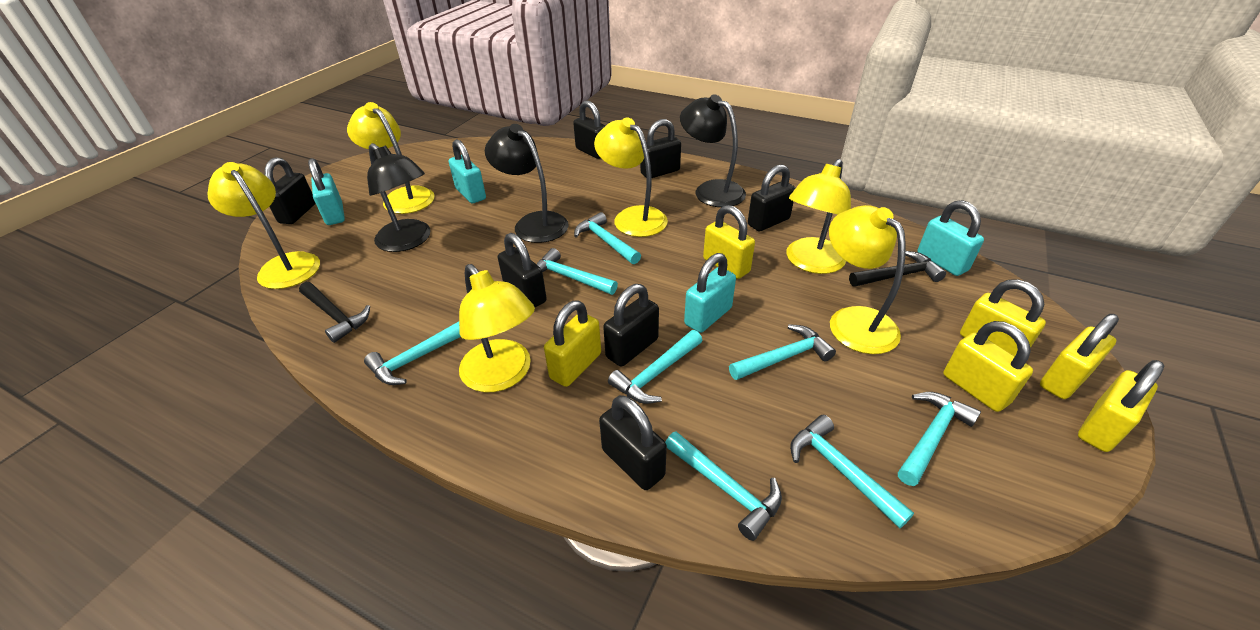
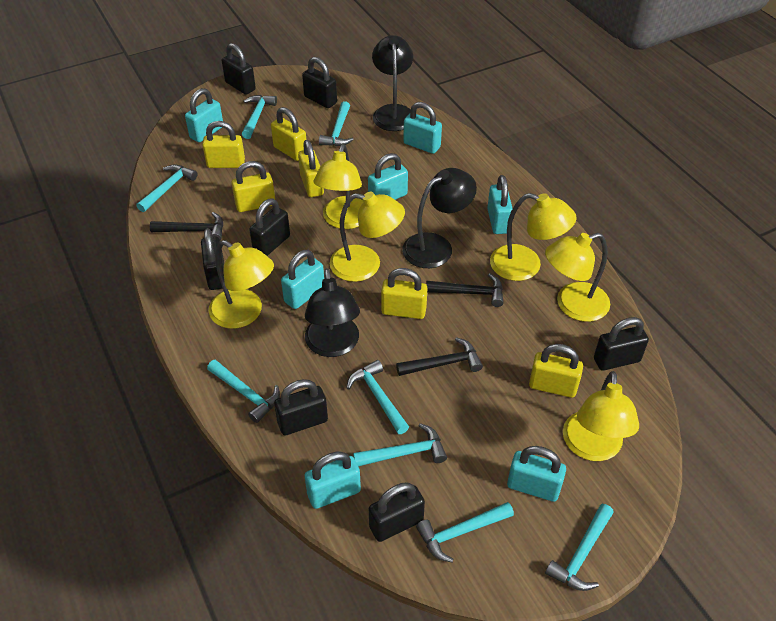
black hammer: 2 -> 3
turquoise padlock: 4 -> 7

